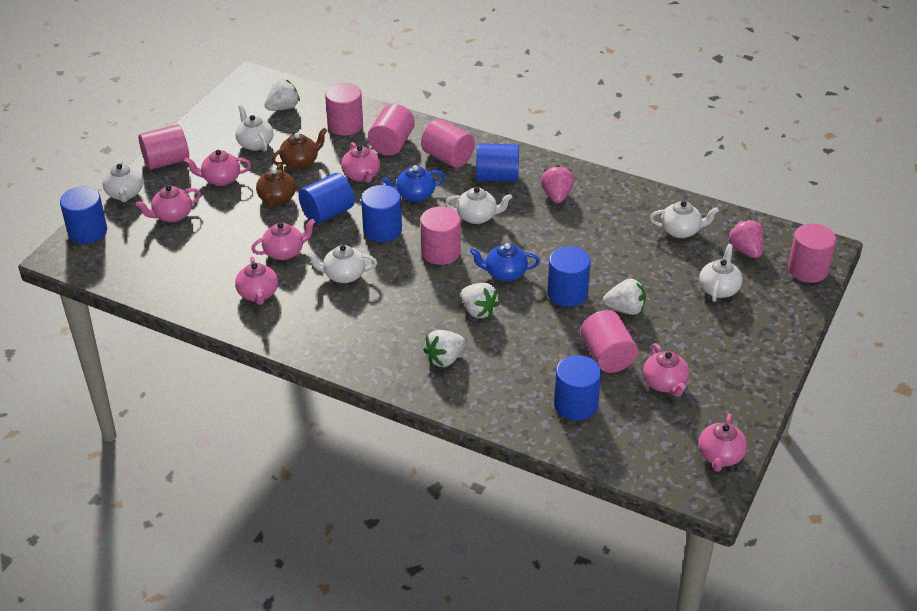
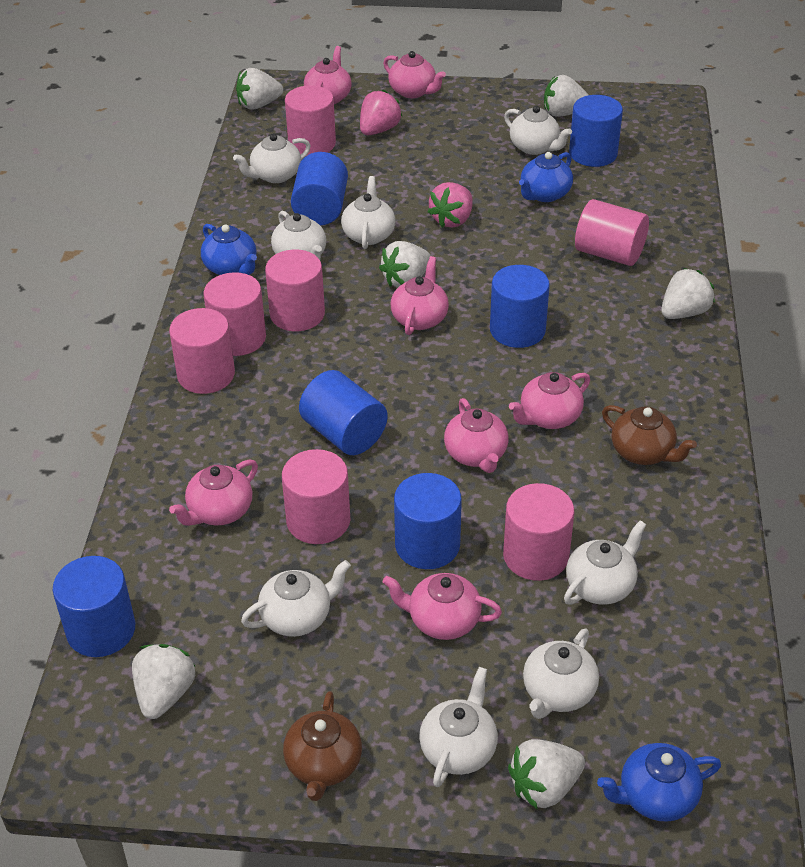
blue teapot: 2 -> 3
white strawberry: 4 -> 6
white teapot: 6 -> 8

